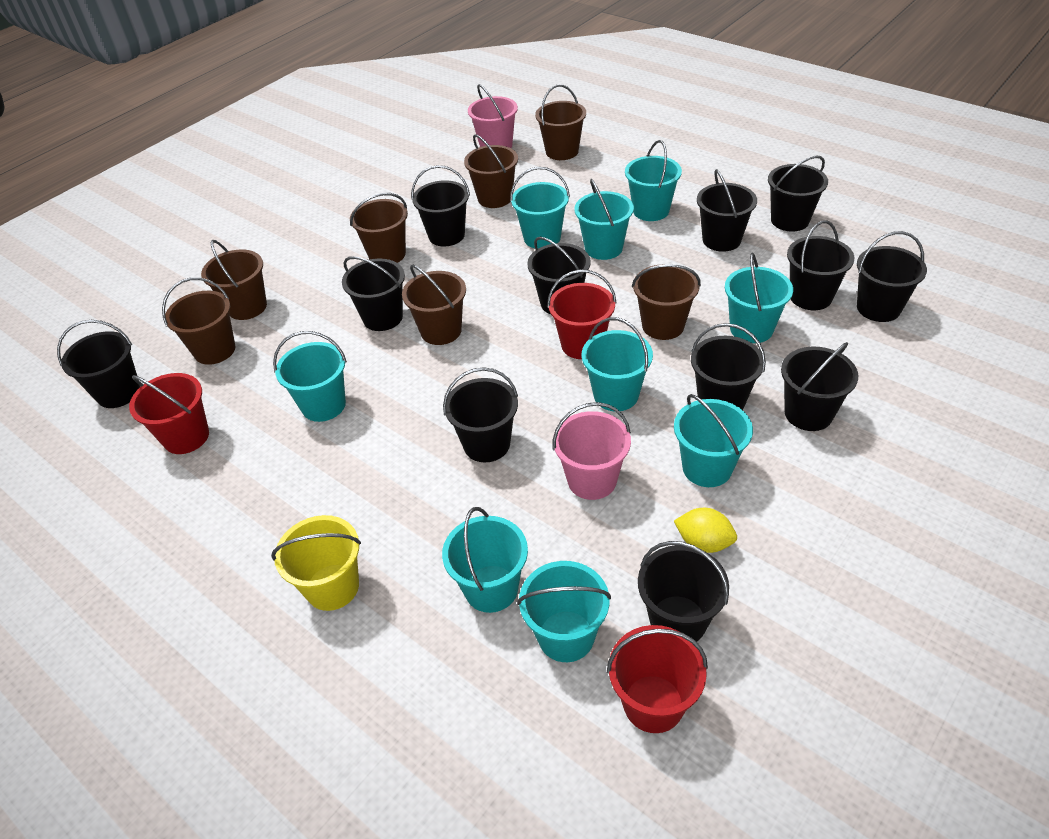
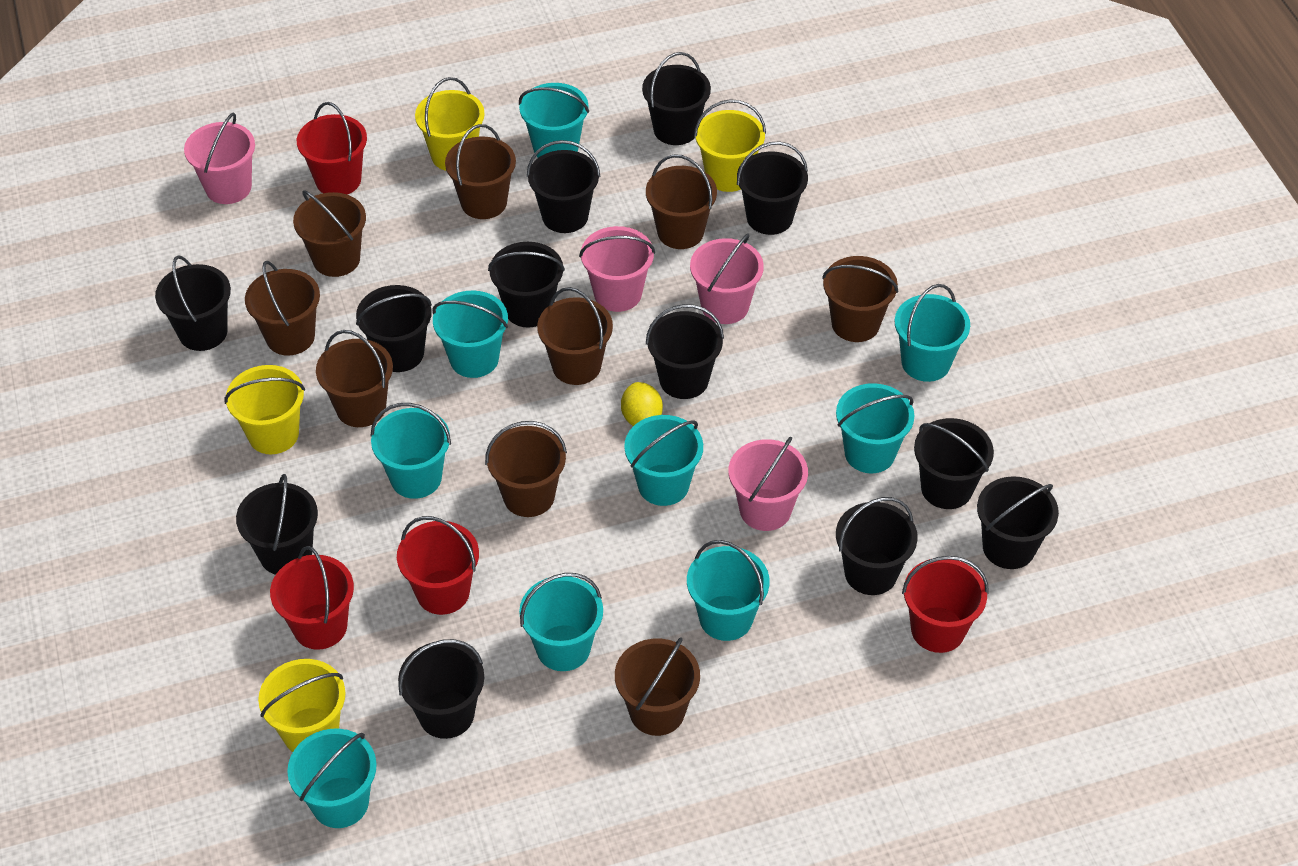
brown bucket: 7 -> 9
pink bucket: 2 -> 4
red bucket: 3 -> 4
yellow bucket: 1 -> 4

